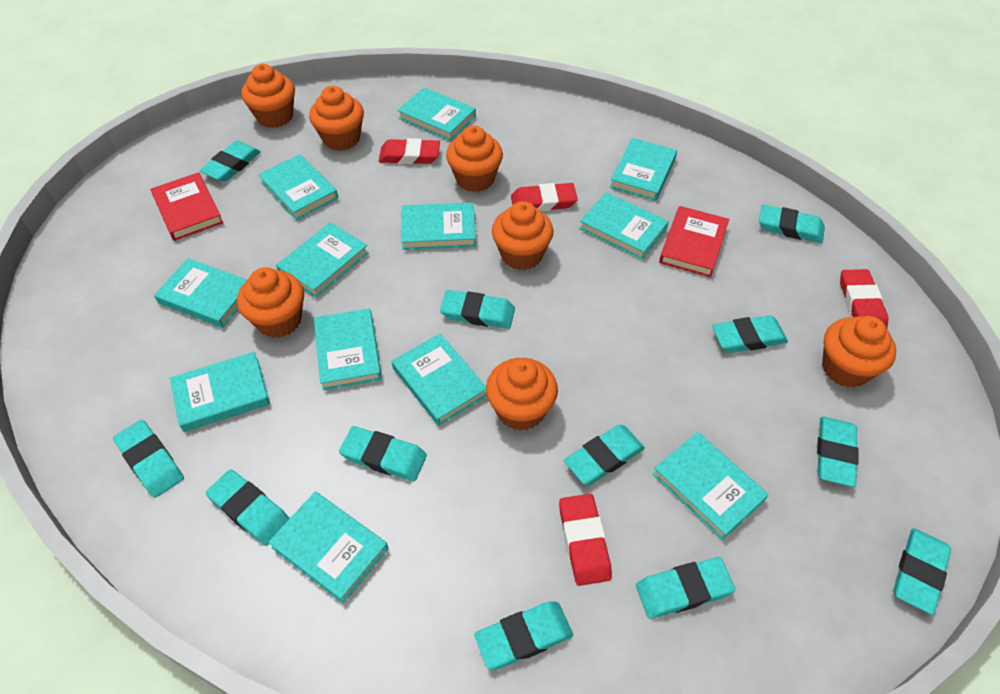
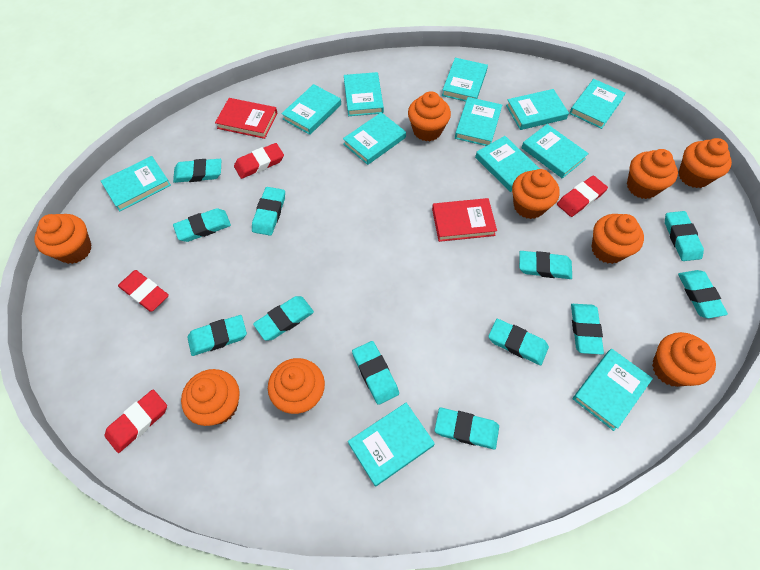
orange cupcake: 7 -> 9

